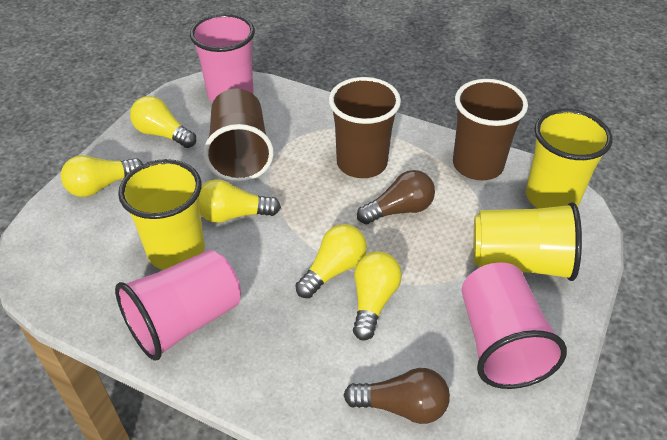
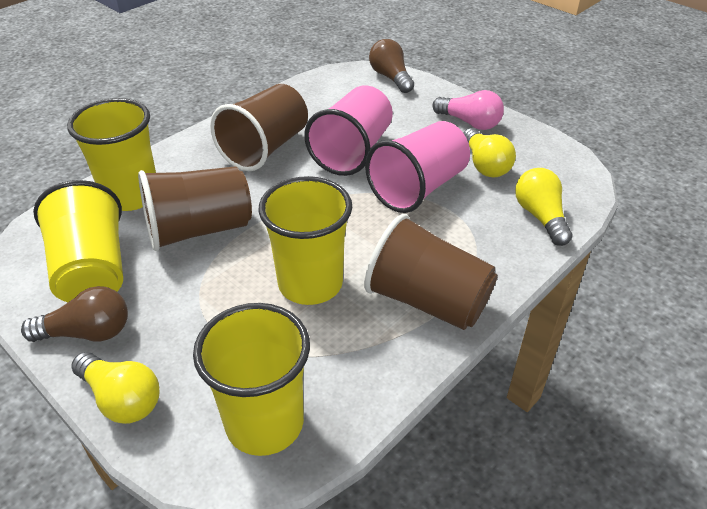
pink cup: 3 -> 2
pink light bulb: 0 -> 1
yellow cup: 3 -> 4
yellow light bulb: 5 -> 3

